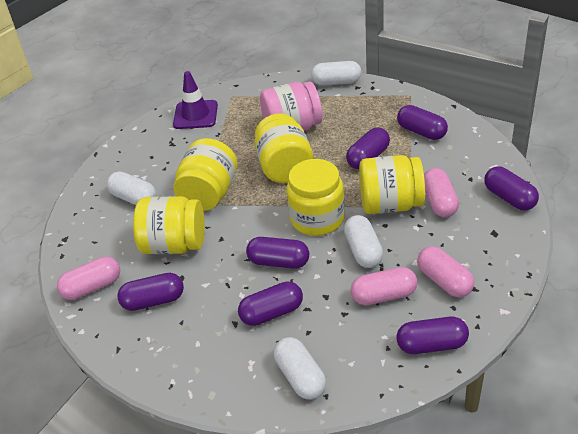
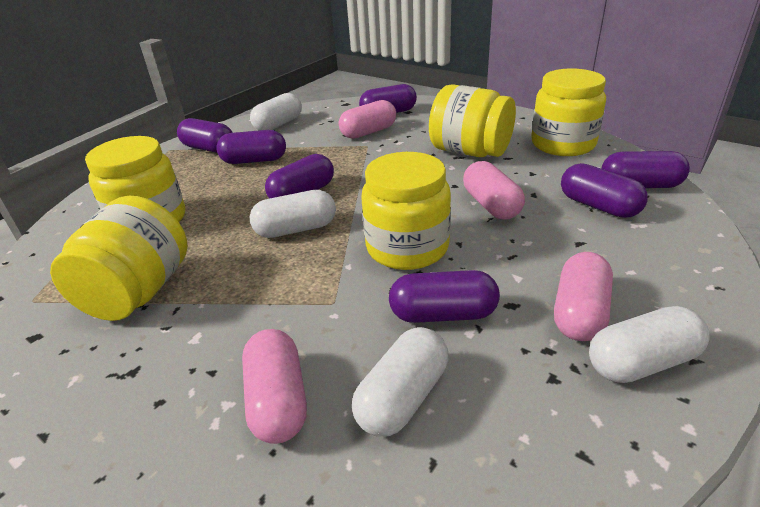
pink jar: 1 -> 0
purple traffic cone: 1 -> 0

